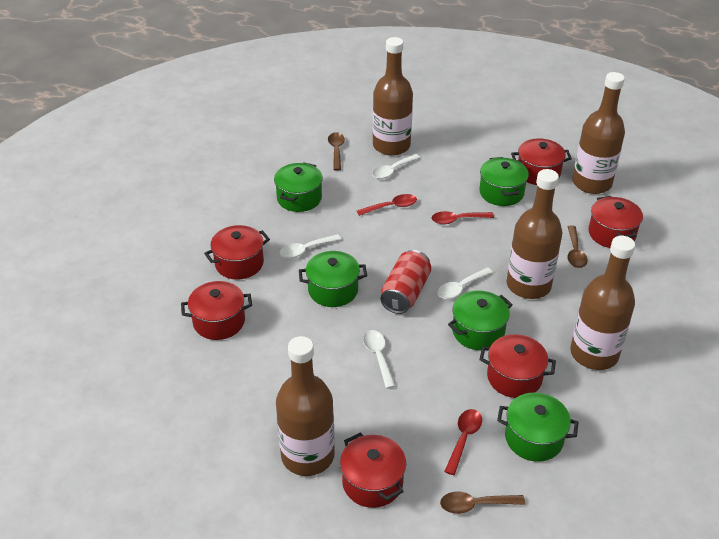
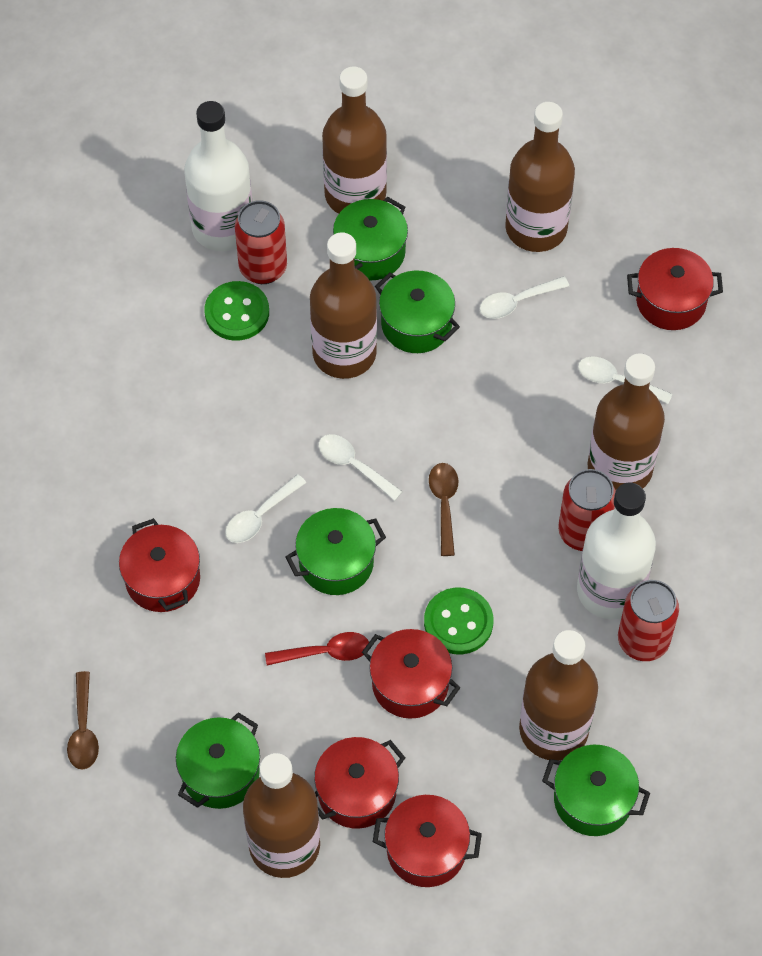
brown bottle: 5 -> 6
brown spoon: 3 -> 2
green button: 0 -> 2
red can: 1 -> 3
red pot: 6 -> 5
red spoon: 3 -> 1
white bottle: 0 -> 2

